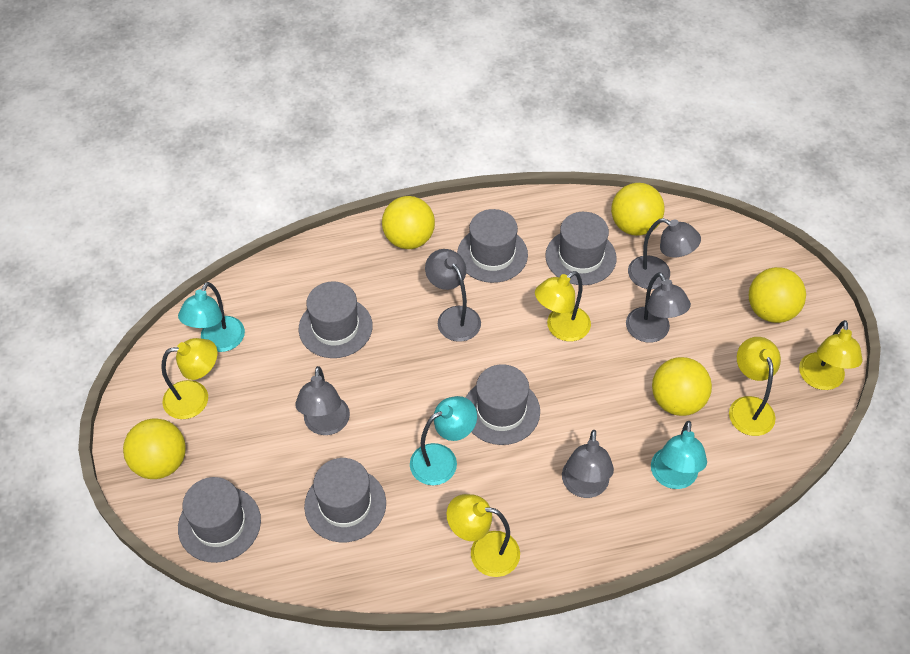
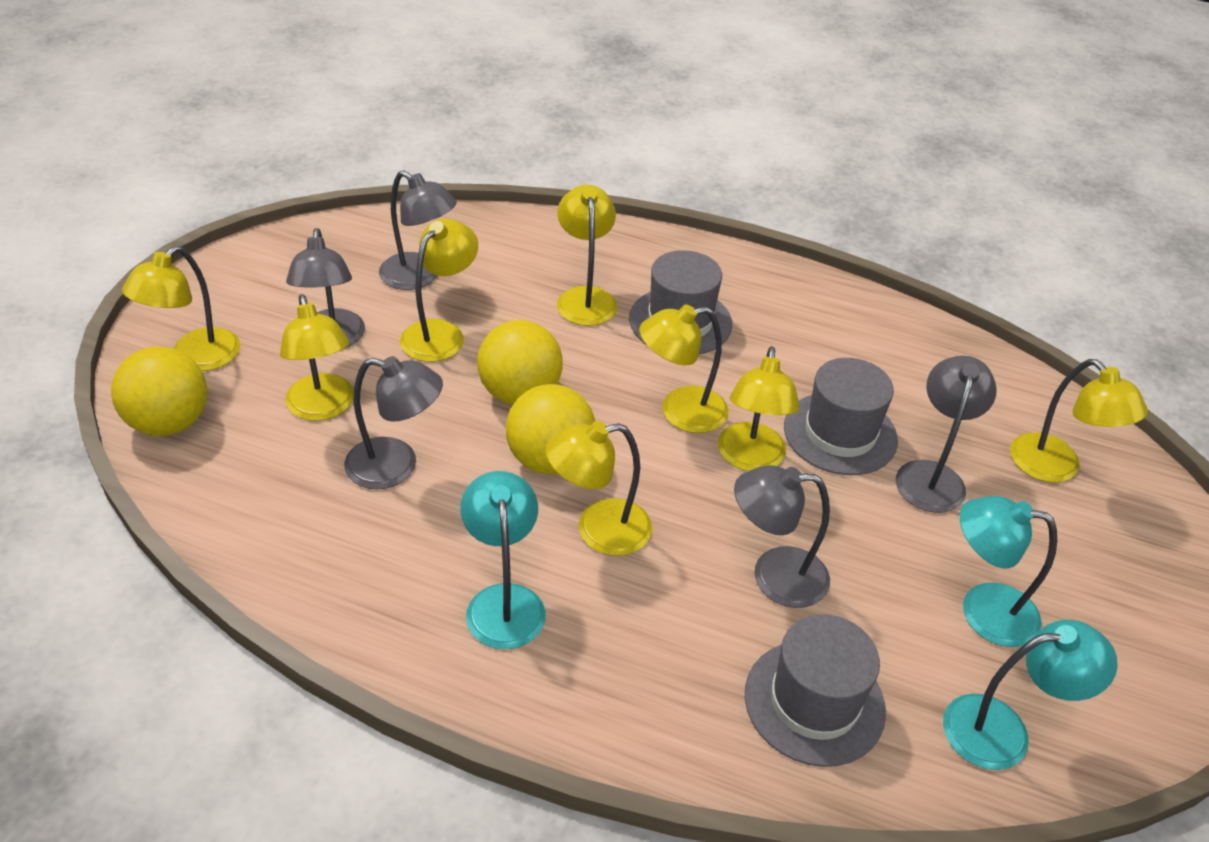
grey hat: 6 -> 3
yellow ball: 5 -> 3
yellow lamp: 5 -> 8

